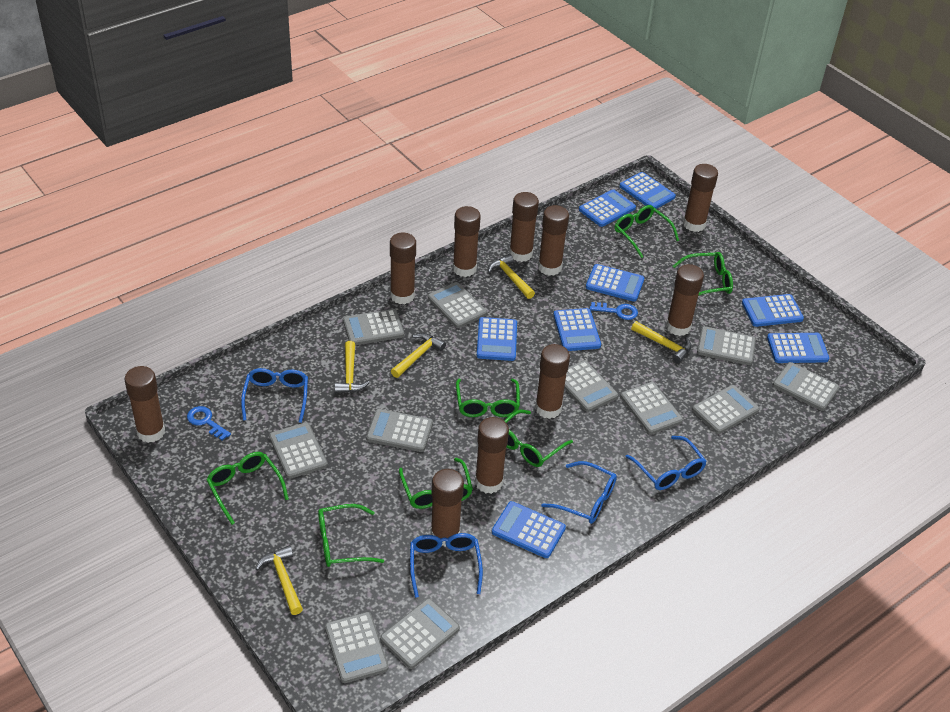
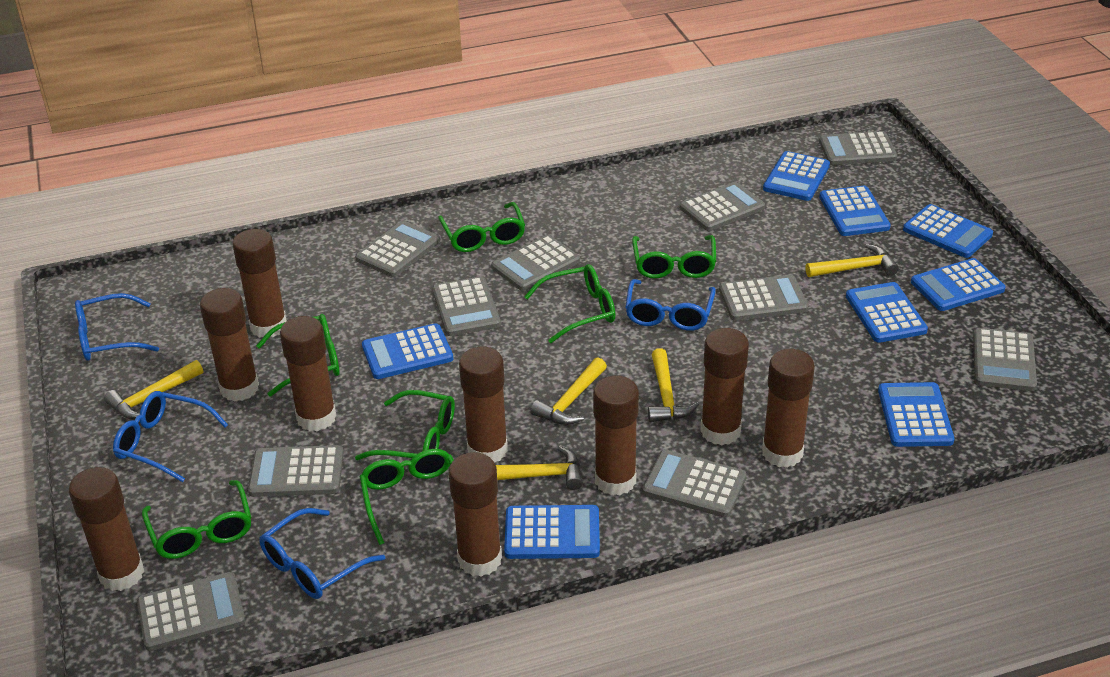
blue key: 2 -> 0
brown glue stick: 10 -> 9
grey calculator: 11 -> 10

